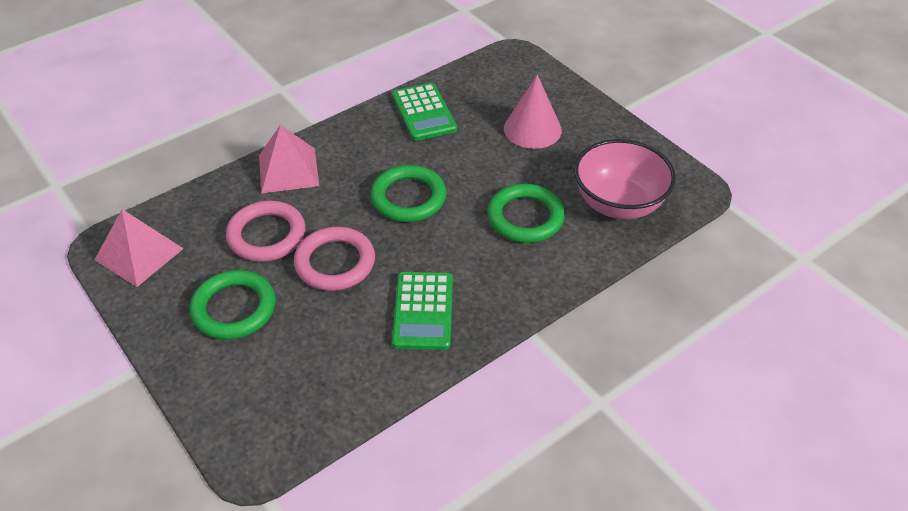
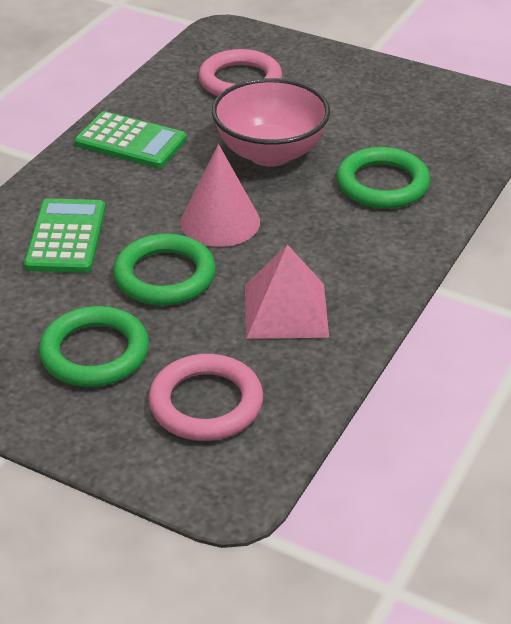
pink pyramid: 2 -> 1

